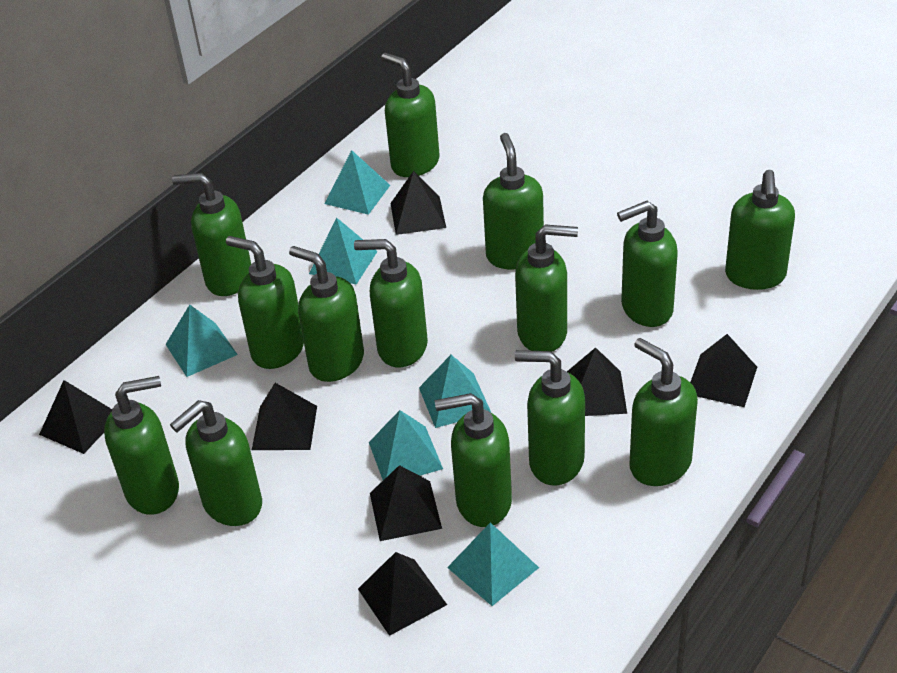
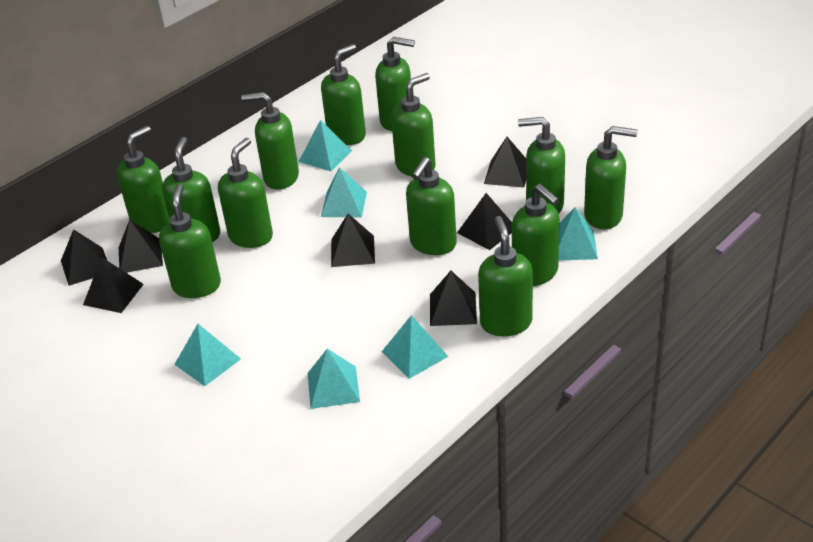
green soap dispenser: 14 -> 13

